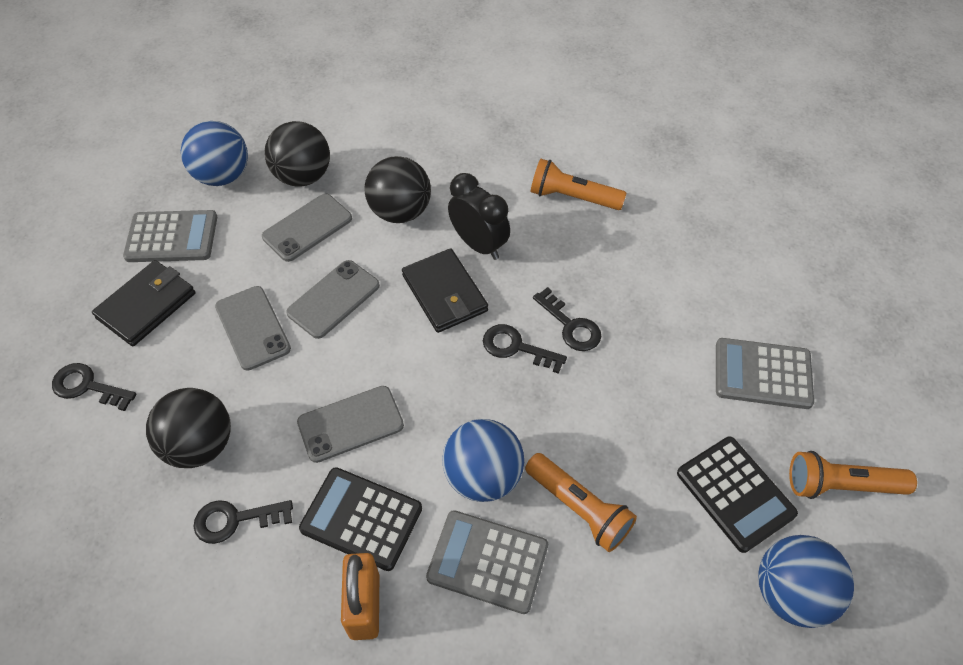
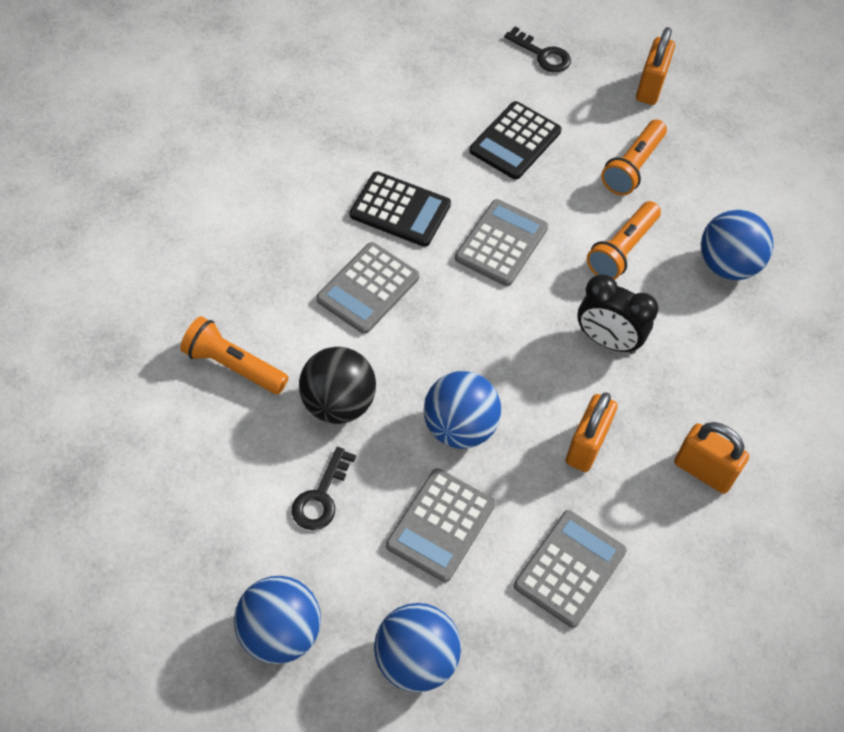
black ball: 3 -> 1
black key: 4 -> 2
black wallet: 2 -> 0
blue ball: 3 -> 4
grey calculator: 3 -> 4
grey phone: 4 -> 0
orange padlock: 1 -> 3

